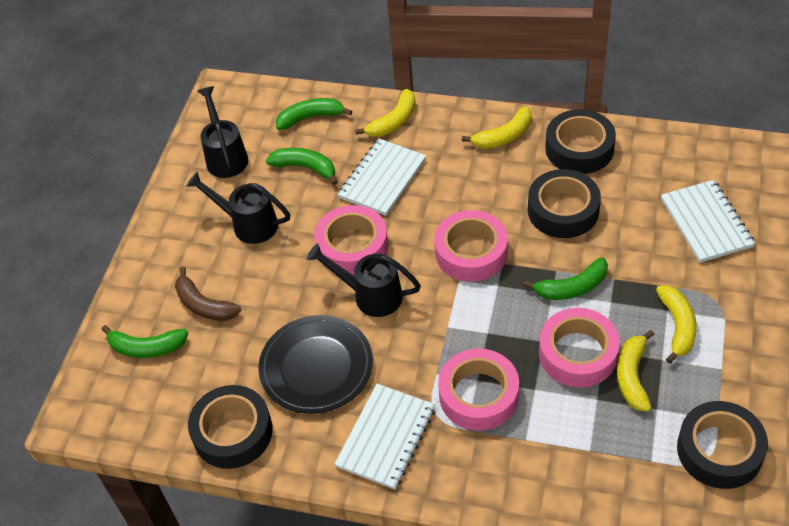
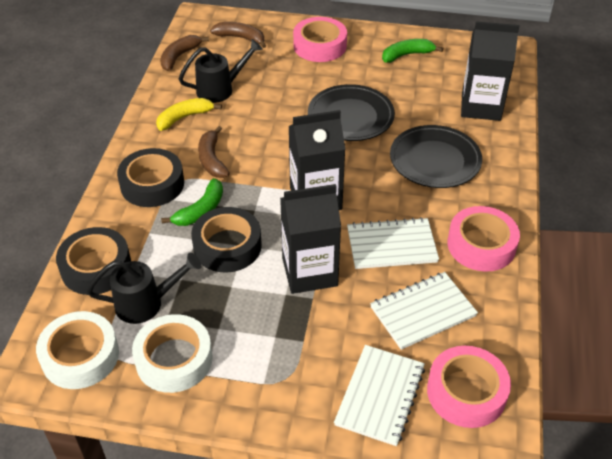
black carton: 0 -> 3
black plate: 1 -> 2
black tape: 4 -> 3
black watering can: 3 -> 2
brown banana: 1 -> 3
green banana: 4 -> 2
pink tape: 4 -> 3
white tape: 0 -> 2
yellow banana: 4 -> 1

